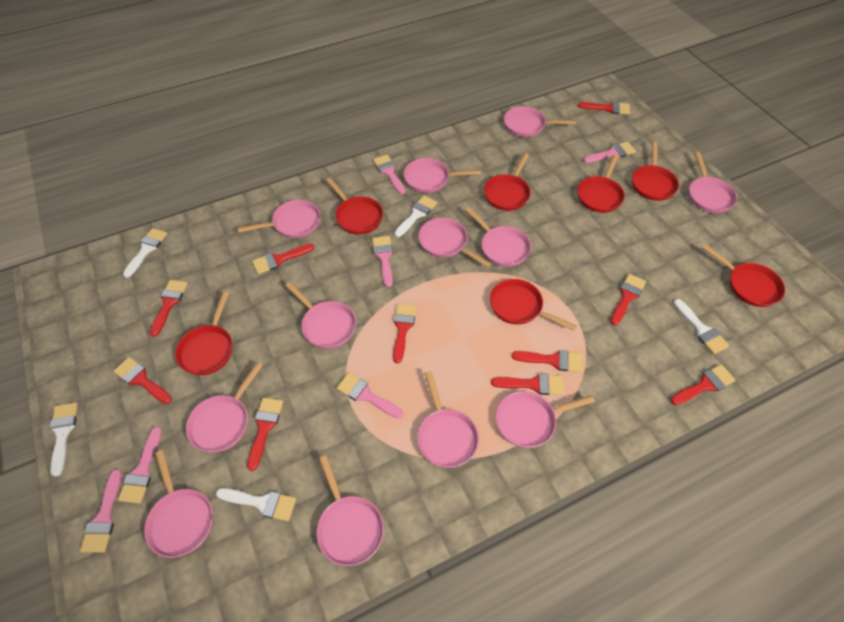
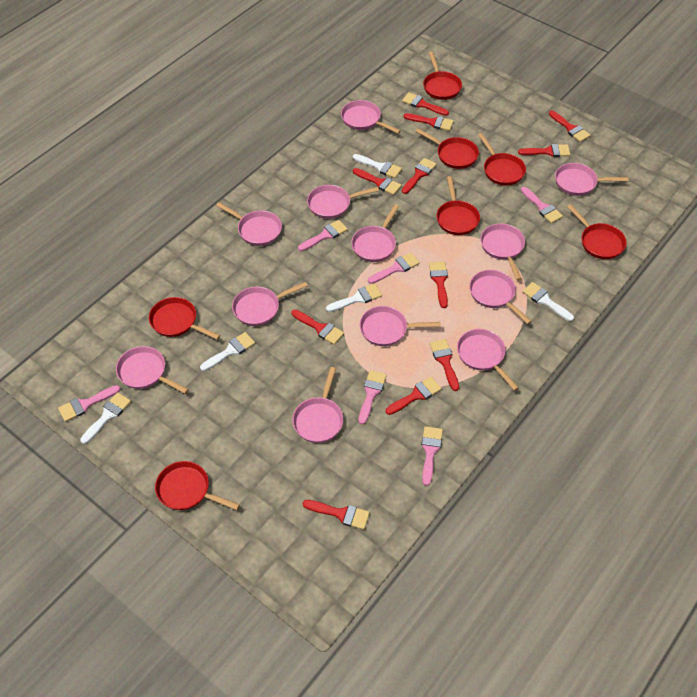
red brush: 10 -> 11

